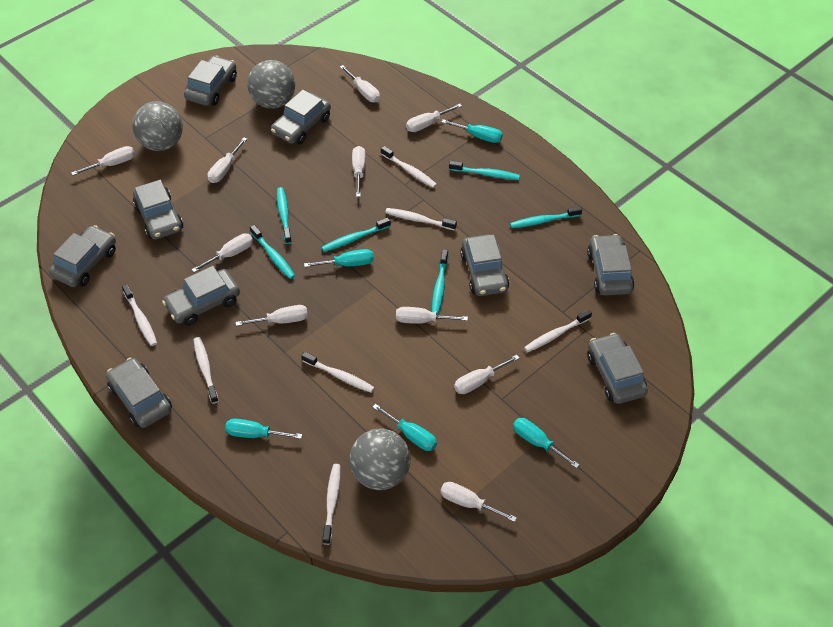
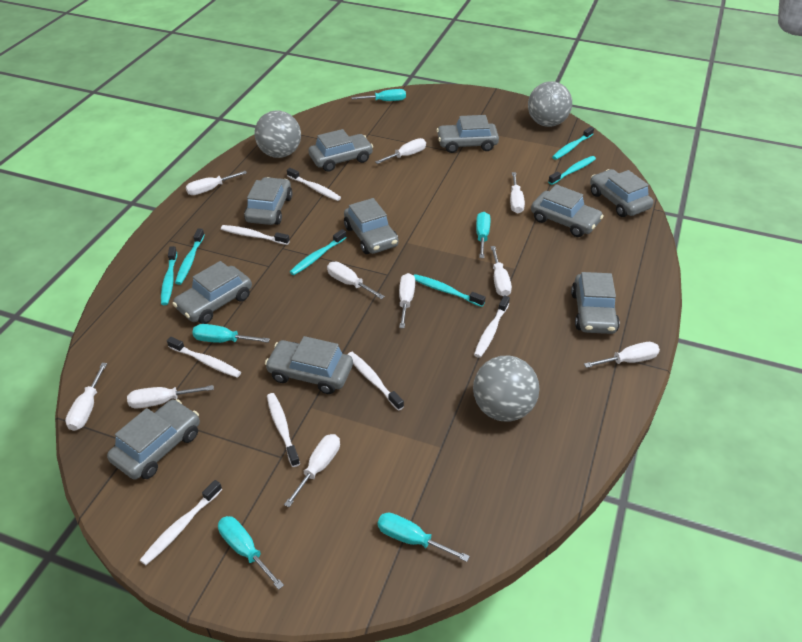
grey car: 9 -> 10

